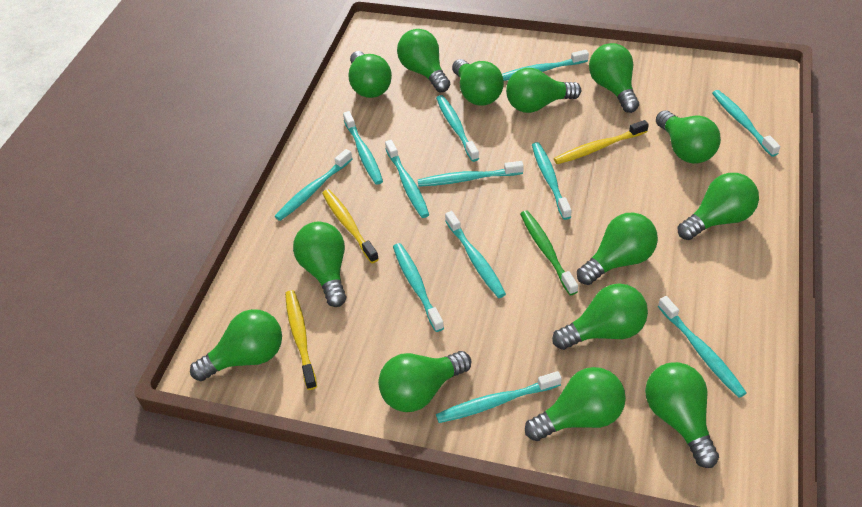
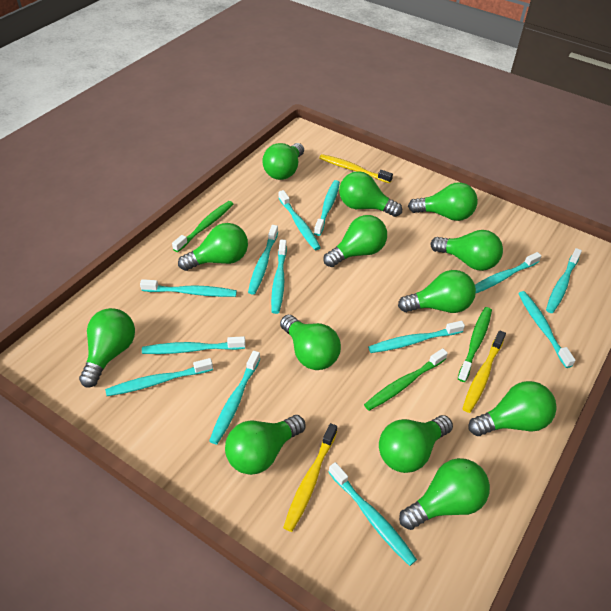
green light bulb: 14 -> 13
green toothbrush: 1 -> 3
turquoise toothbrush: 12 -> 13

